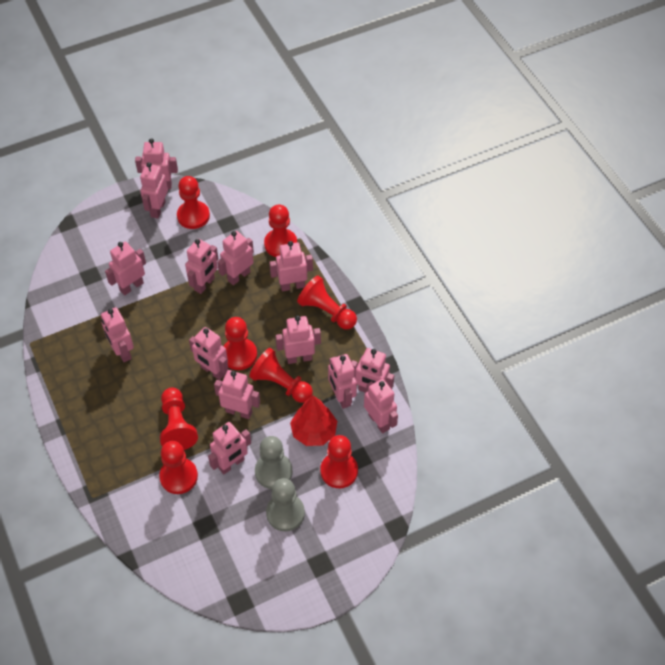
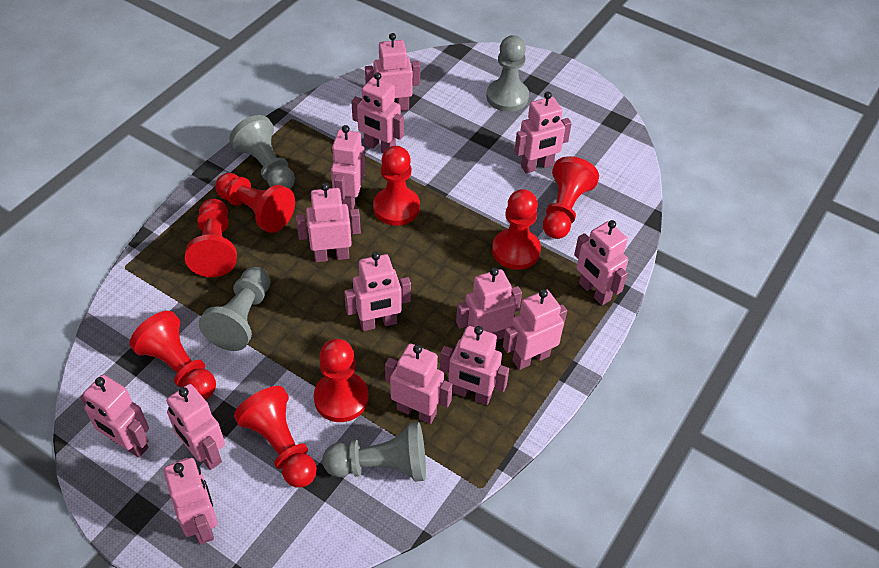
grey pawn: 2 -> 4
red tree: 1 -> 0

